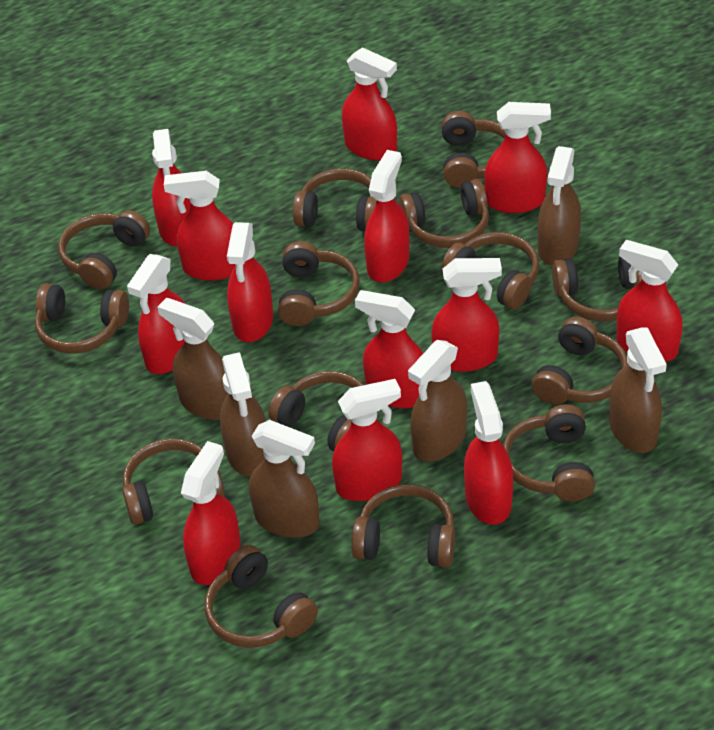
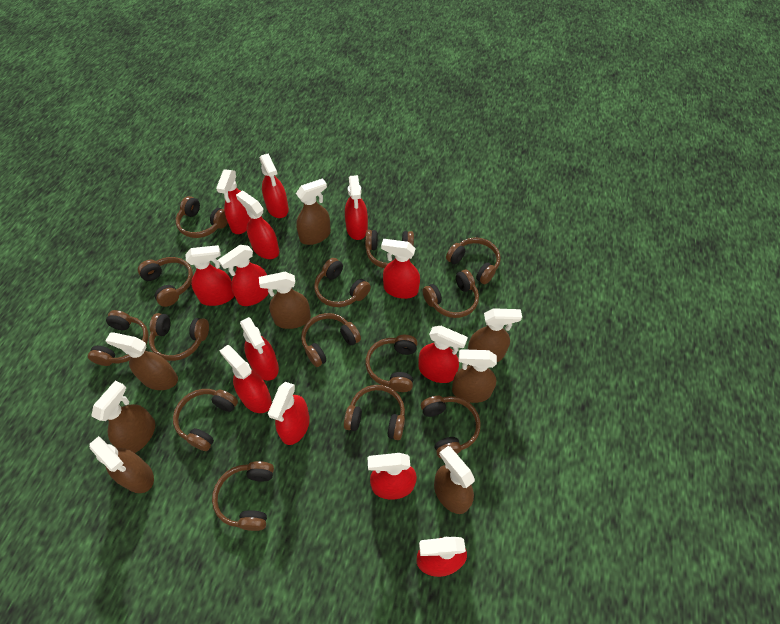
brown spray bottle: 6 -> 8

